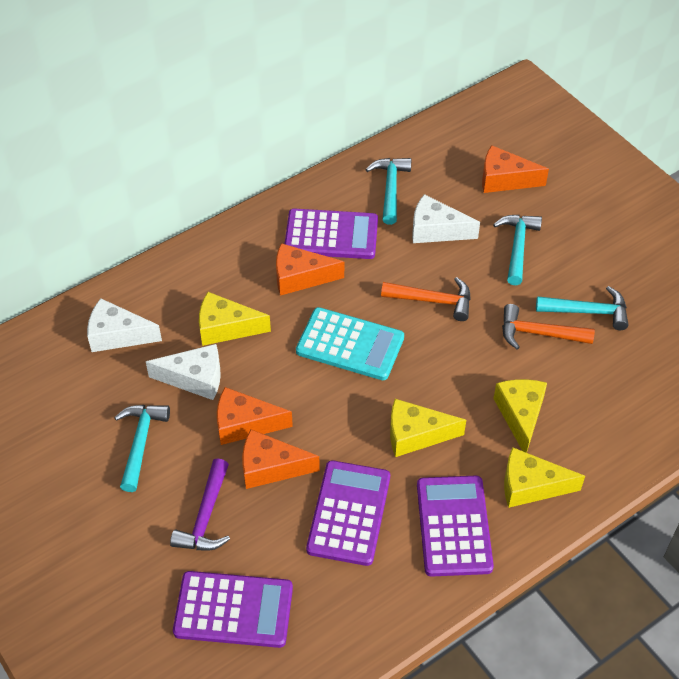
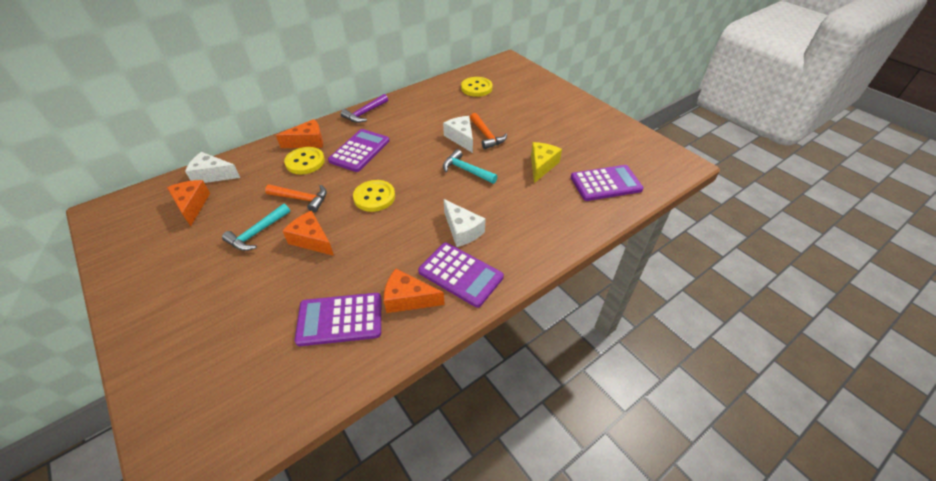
turquoise calculator: 1 -> 0
turquoise hammer: 4 -> 2
yellow button: 0 -> 3
yellow cheese: 4 -> 1

